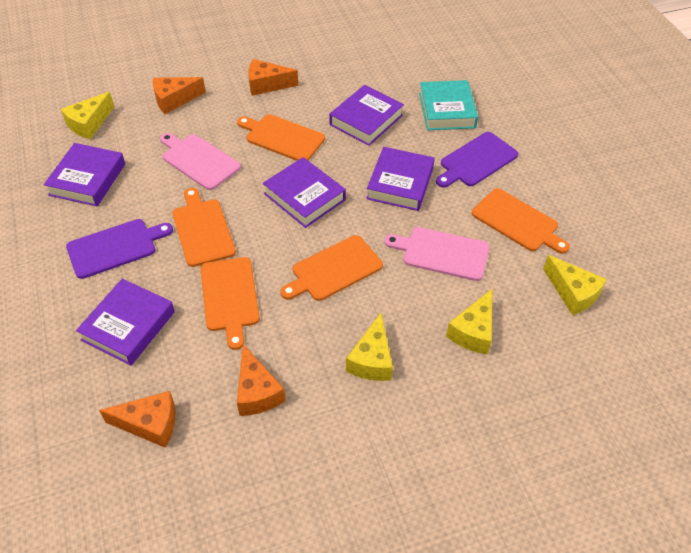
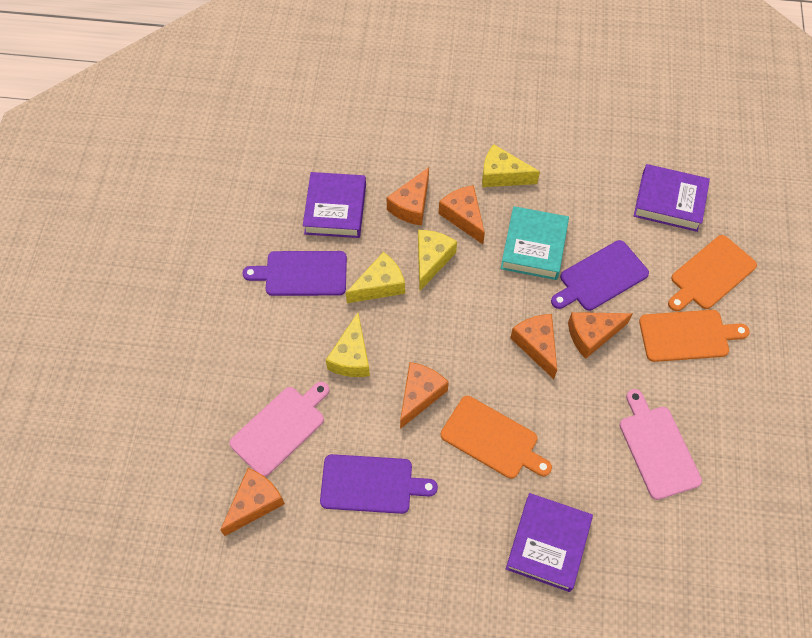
orange cheese: 4 -> 6
orange cutting board: 5 -> 3
purple book: 5 -> 3
purple cutting board: 2 -> 3

